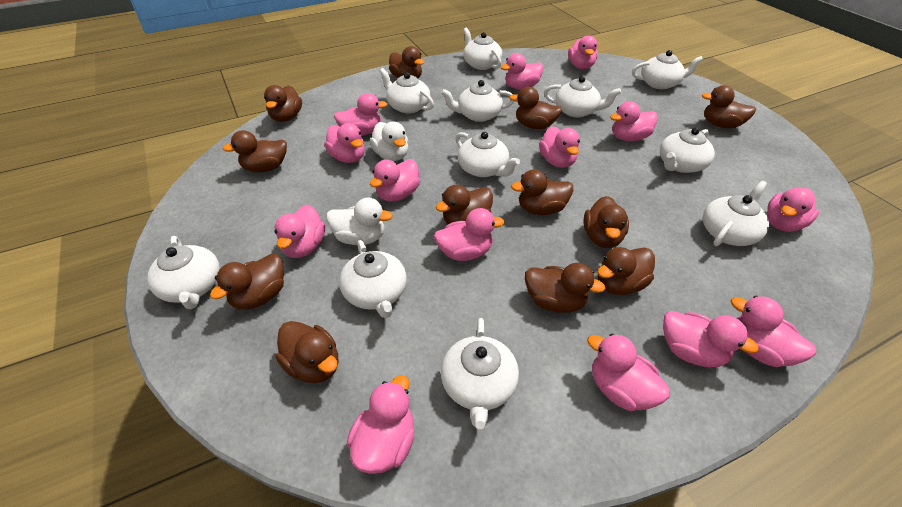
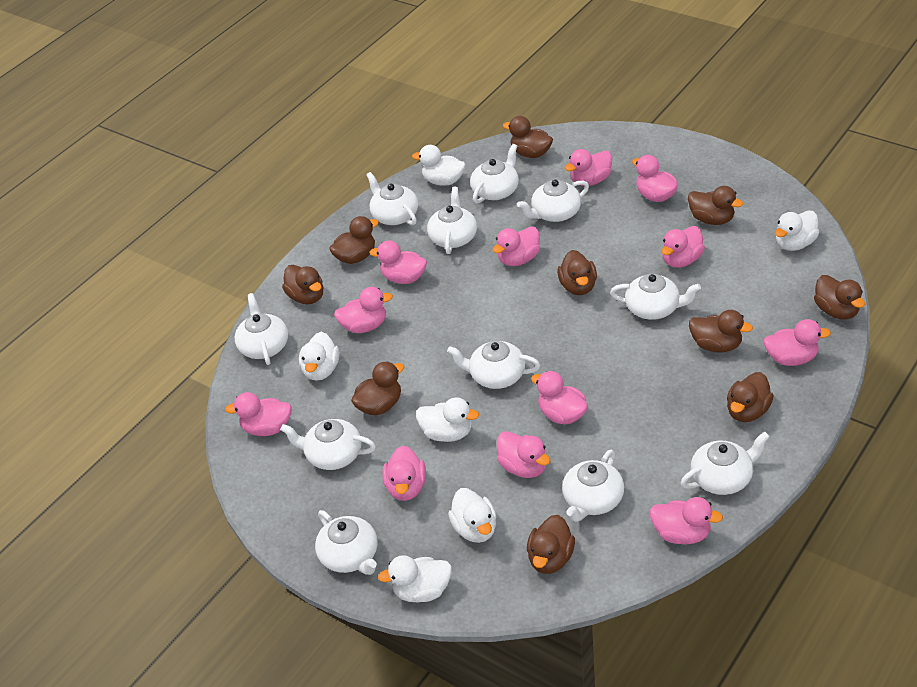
brown duck: 12 -> 10
pink duck: 14 -> 12
white duck: 2 -> 6

